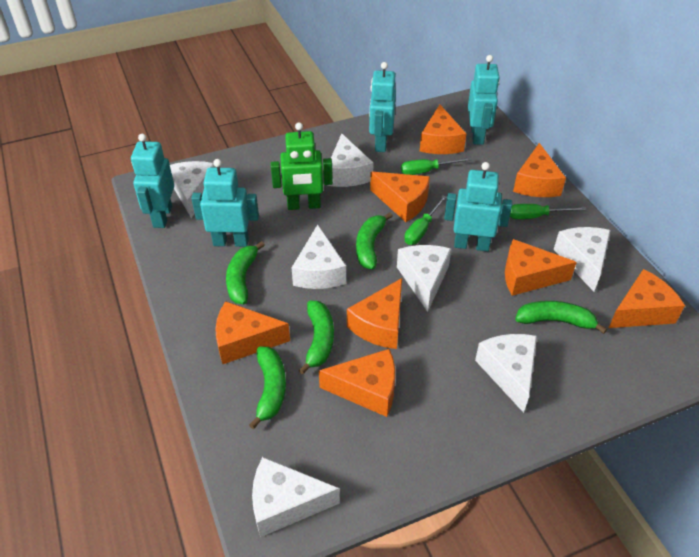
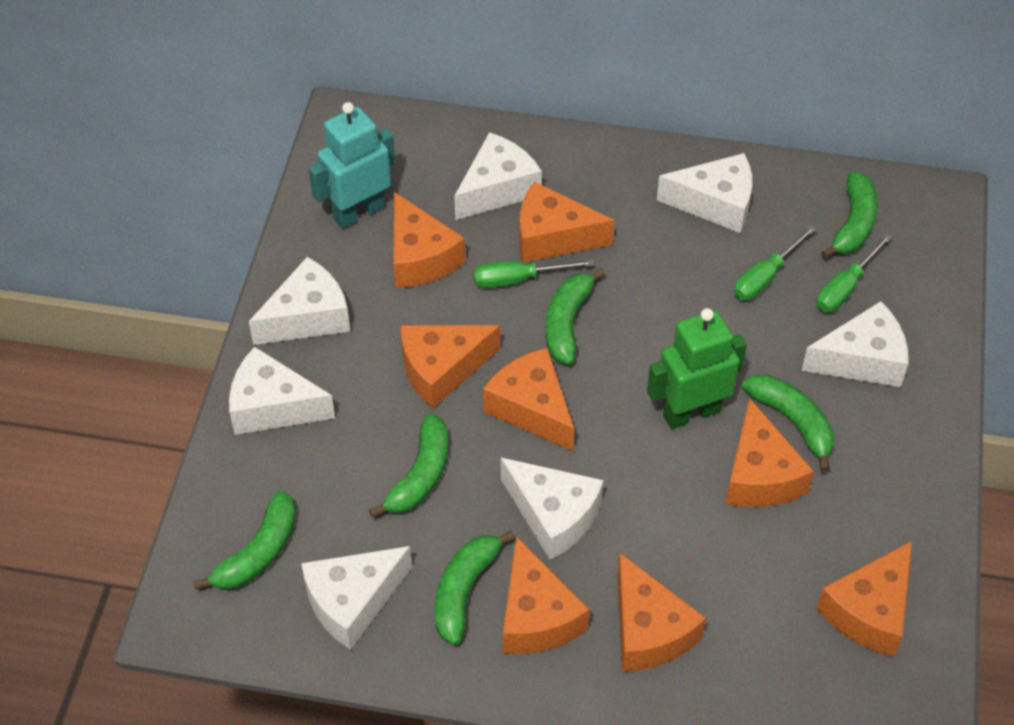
green banana: 5 -> 6
turquoise robot: 5 -> 1

